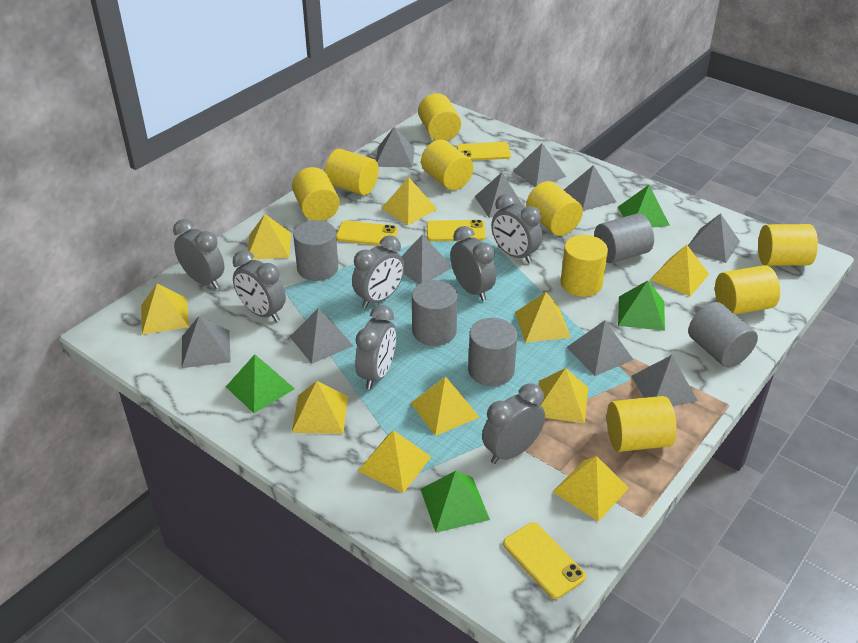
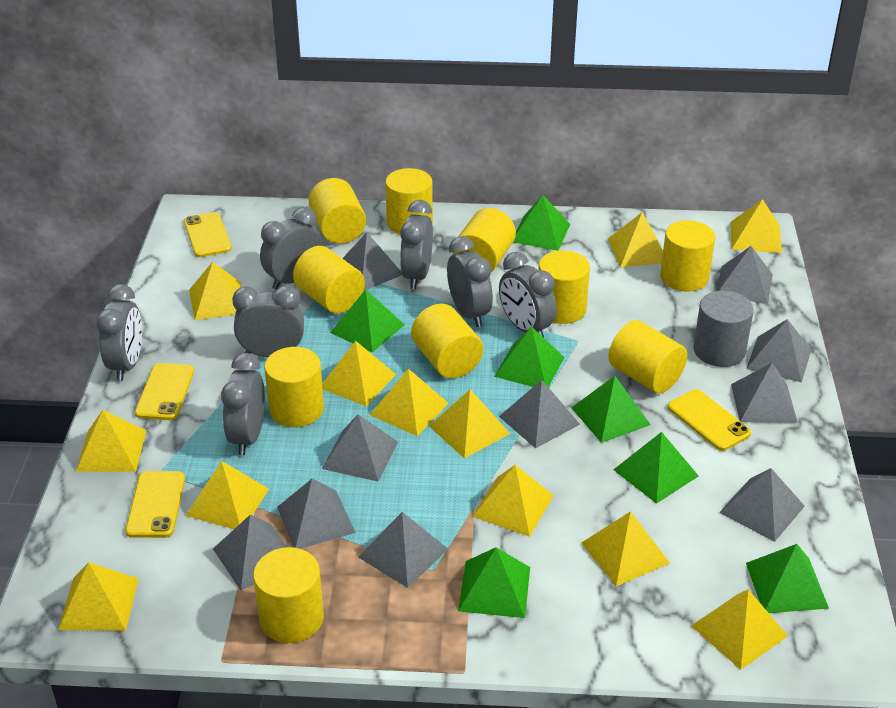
green pyramid: 4 -> 7
grey cylinder: 5 -> 1
yellow cylinder: 9 -> 10
yellow pyramid: 10 -> 12

